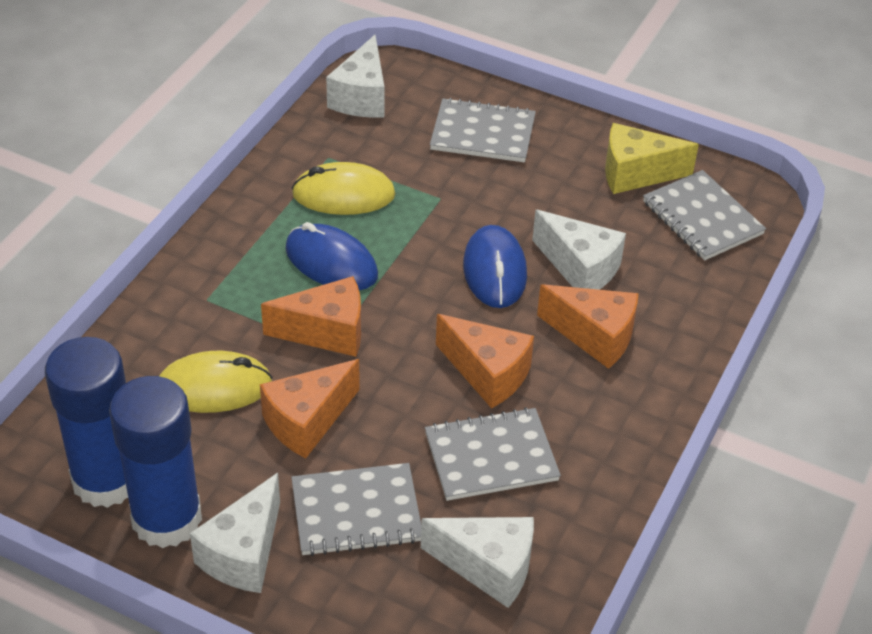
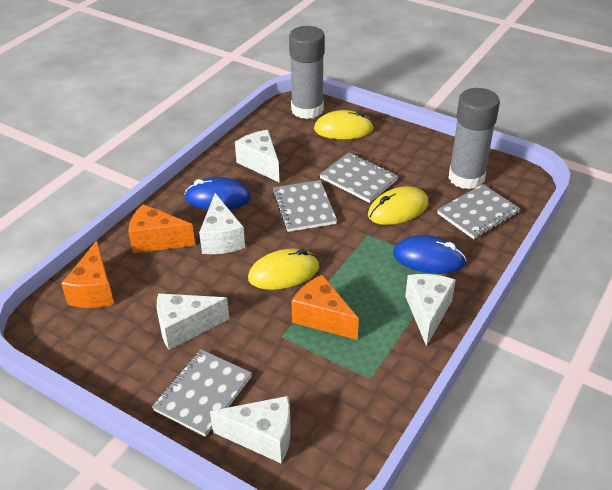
blue glue stick: 2 -> 0
grey glue stick: 0 -> 2
orange cheese: 4 -> 3
white cheese: 4 -> 5
yellow cheese: 1 -> 0
yellow mouse: 2 -> 3

